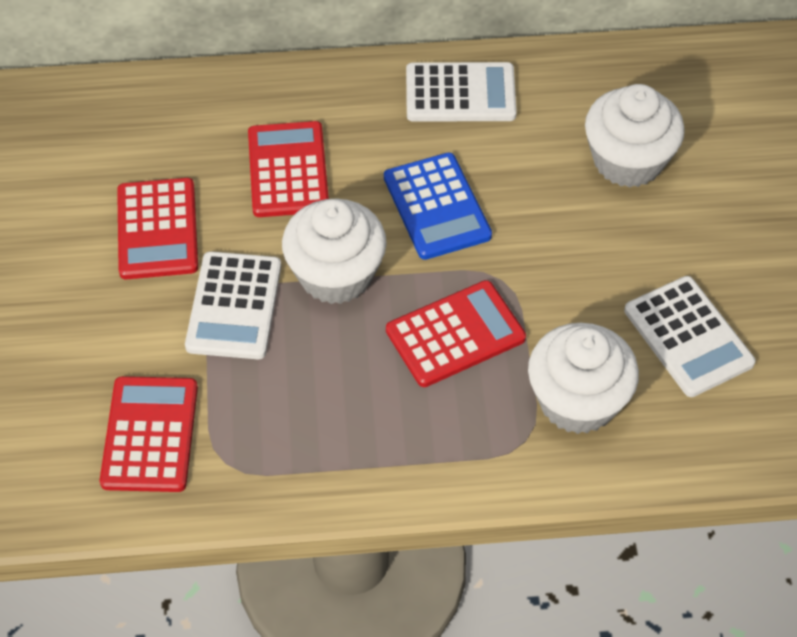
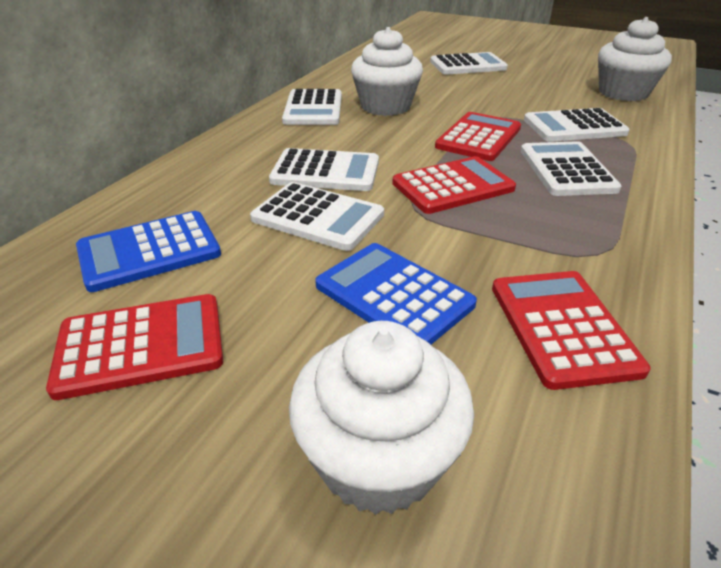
blue calculator: 1 -> 2
white calculator: 3 -> 6

